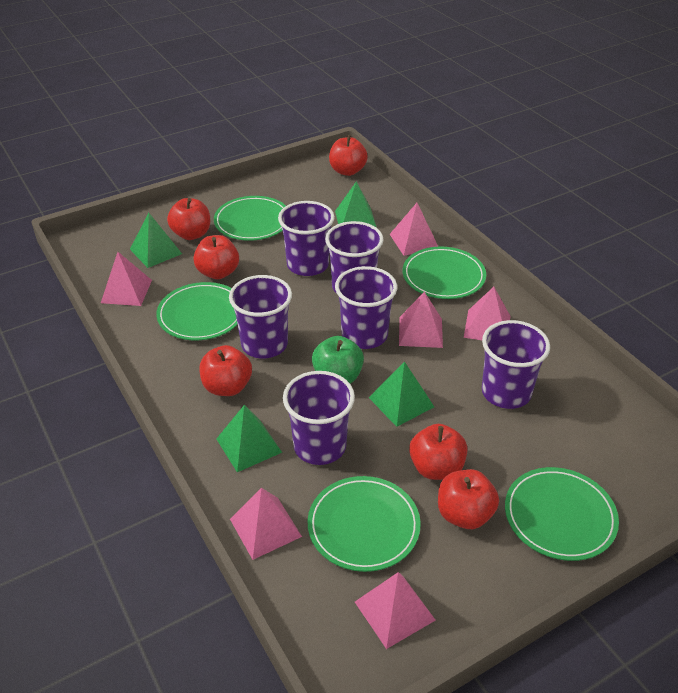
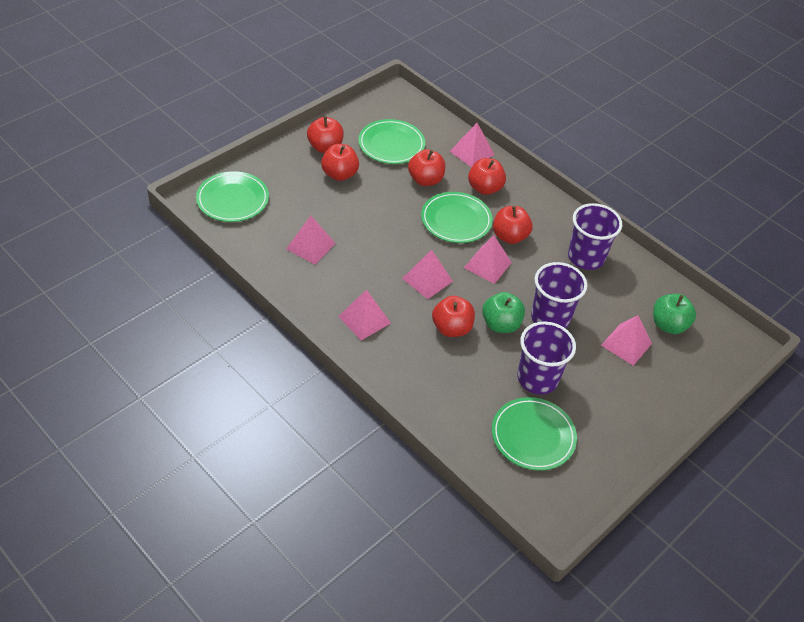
green apple: 1 -> 2
green plate: 5 -> 4
green pyramid: 4 -> 0
purple cup: 6 -> 3

